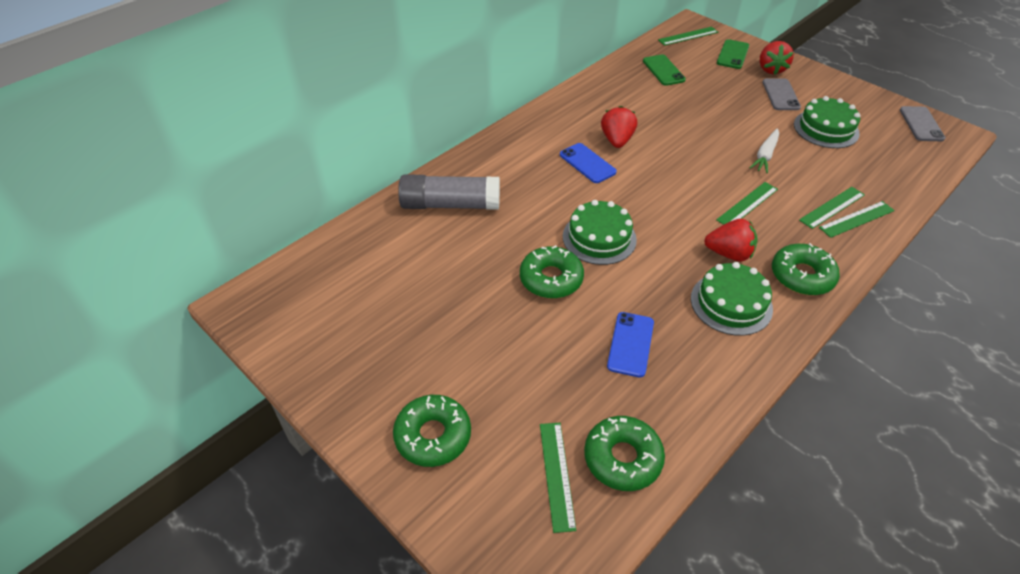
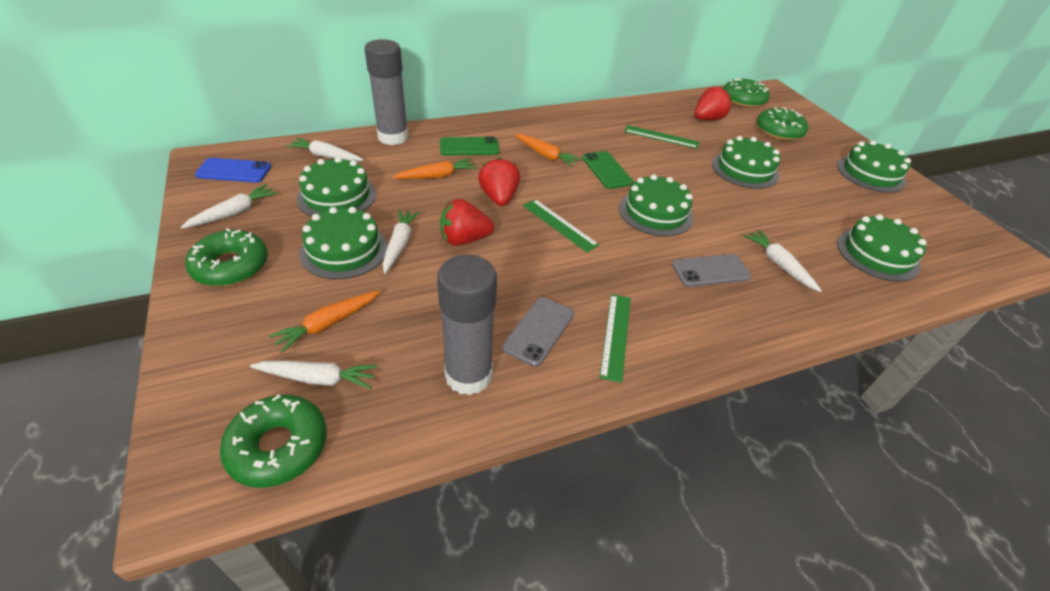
blue phone: 2 -> 1
green cake: 3 -> 6
green ruler: 5 -> 3
grey glue stick: 1 -> 2
orange carrot: 0 -> 3
white carrot: 1 -> 5

